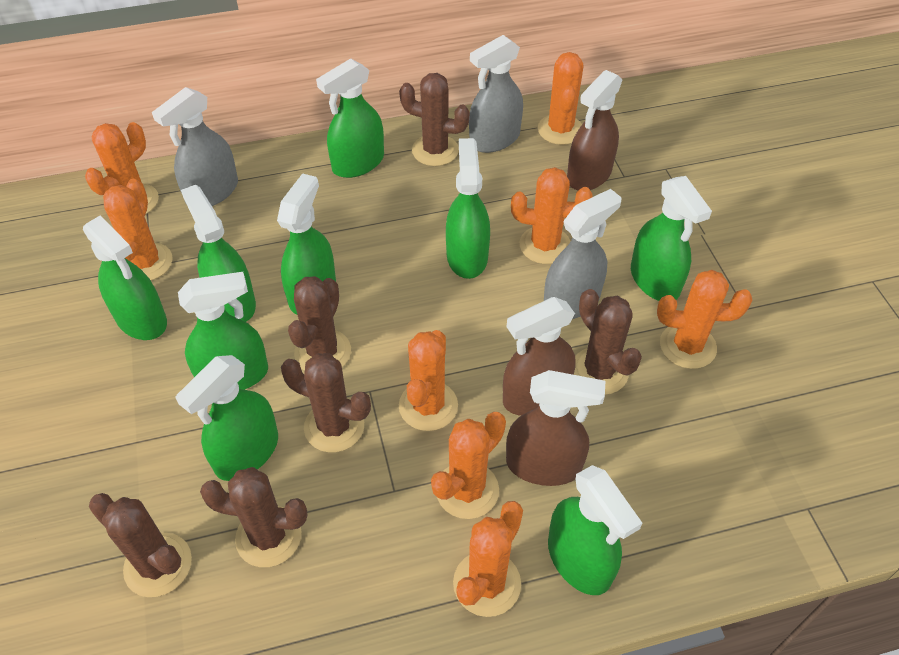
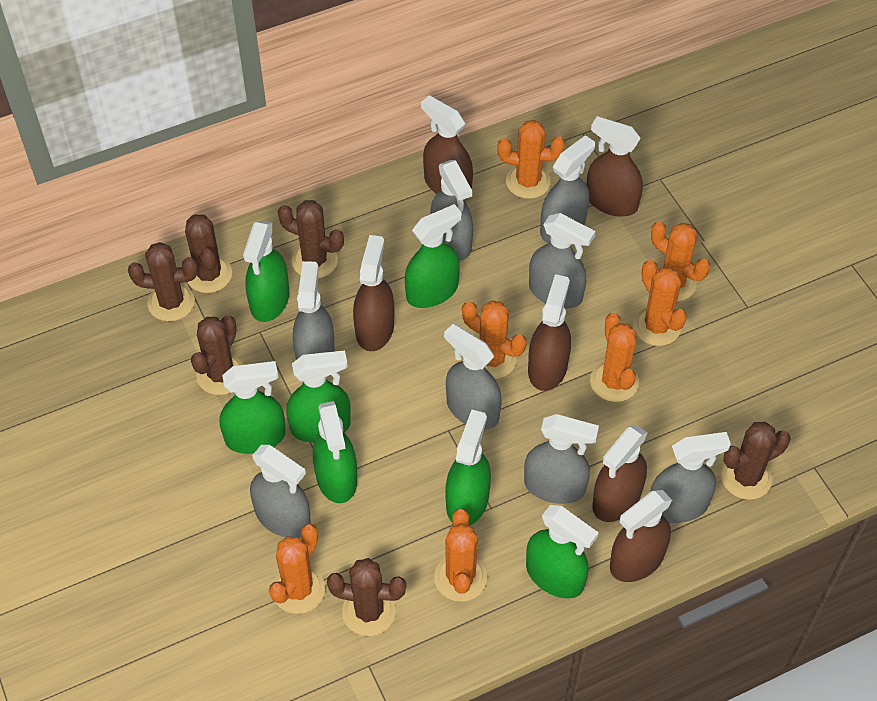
brown spray bottle: 3 -> 6
green spray bottle: 9 -> 7
grey spray bottle: 3 -> 8
orange cactus: 8 -> 7

